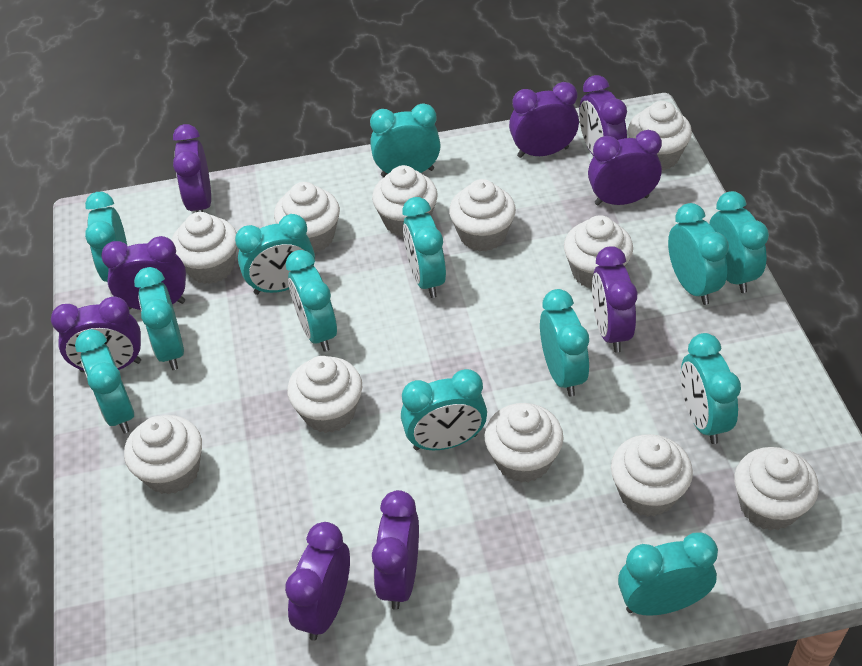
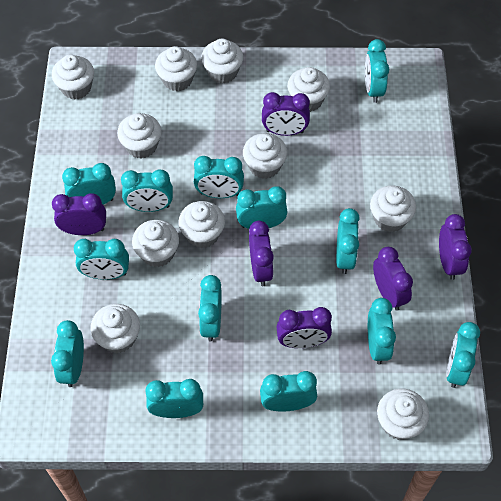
purple clock: 9 -> 6

